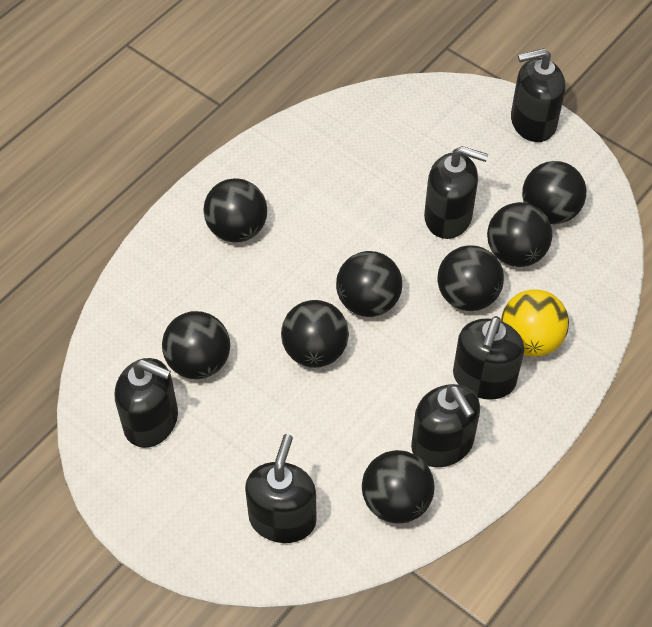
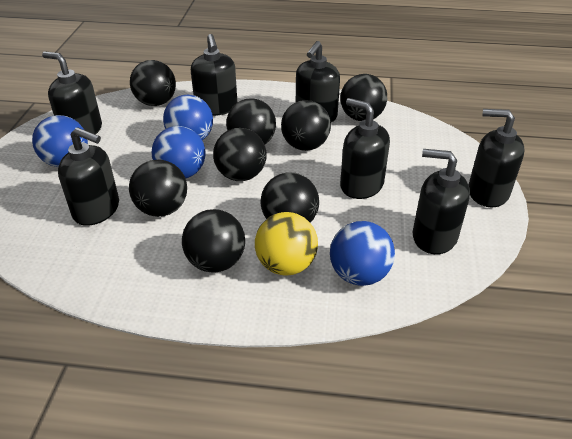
black soap dispenser: 6 -> 7
blue ball: 0 -> 4

